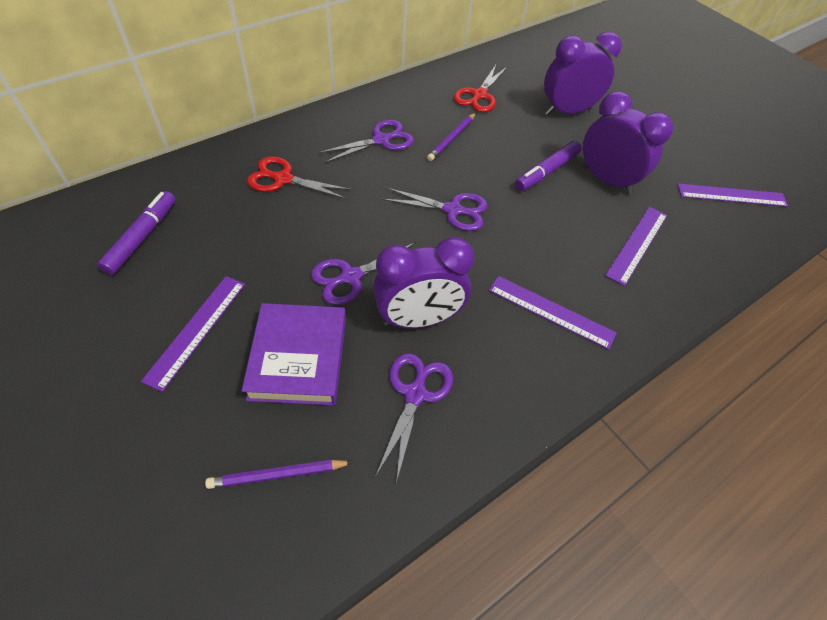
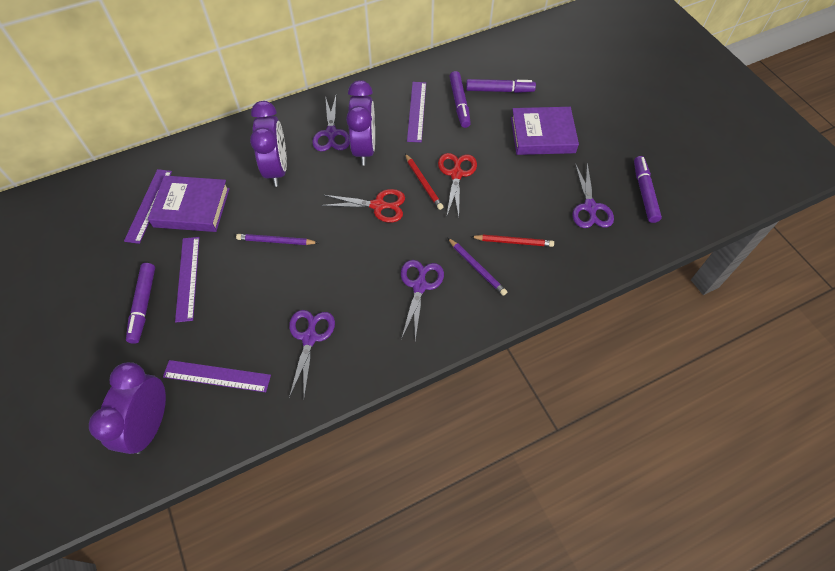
purple book: 1 -> 2
purple marker: 2 -> 4
red pencil: 0 -> 2

